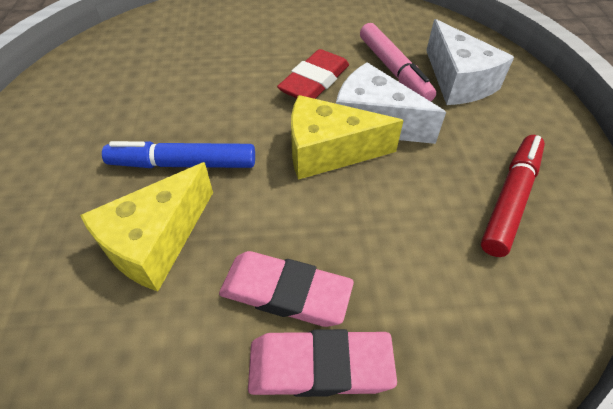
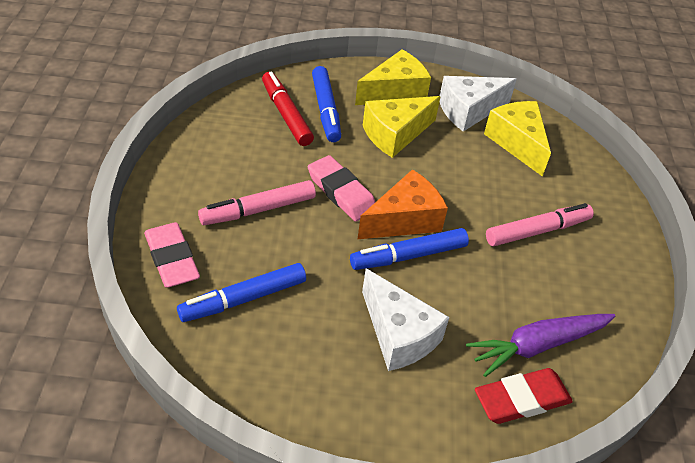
blue marker: 1 -> 3
orange cheese: 0 -> 1
pink marker: 1 -> 2
purple carrot: 0 -> 1
yellow cheese: 2 -> 3

